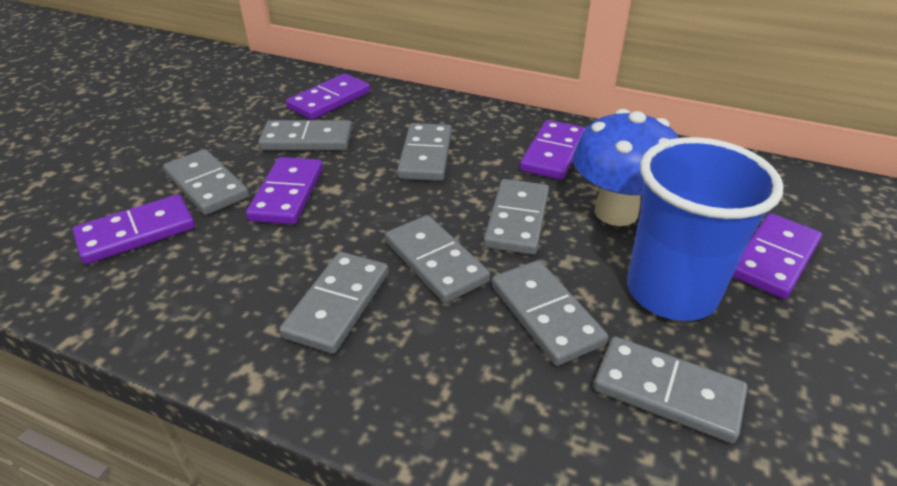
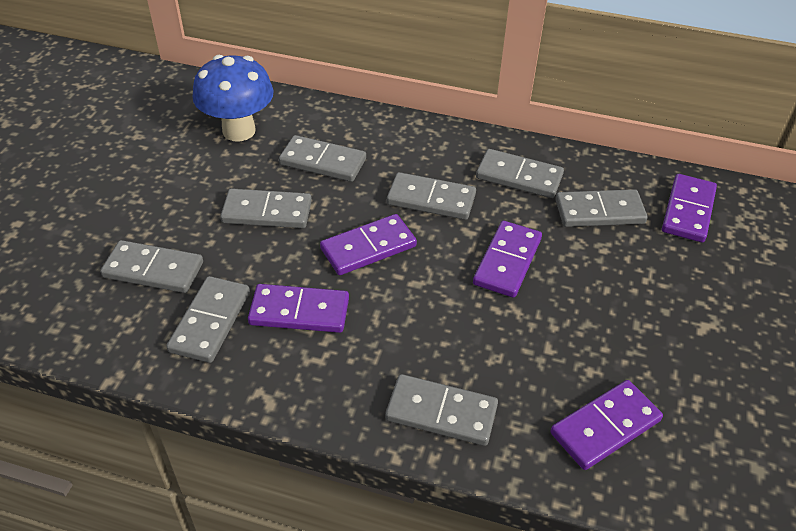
blue cup: 1 -> 0

